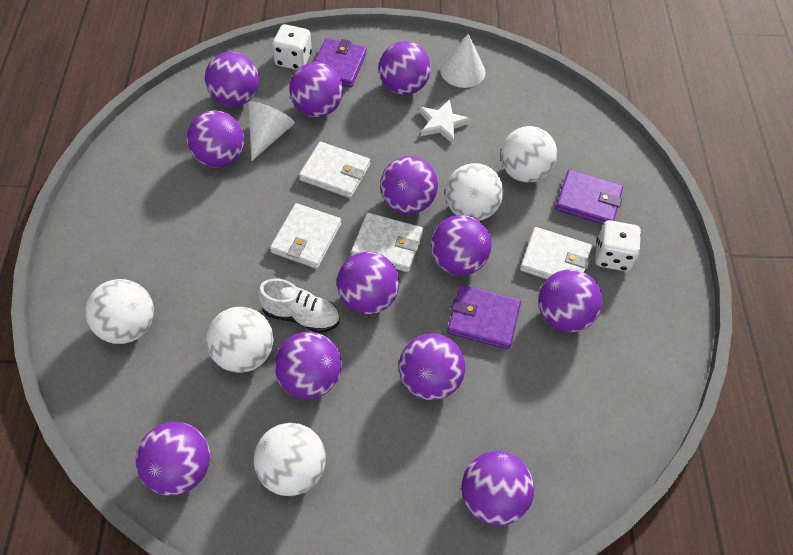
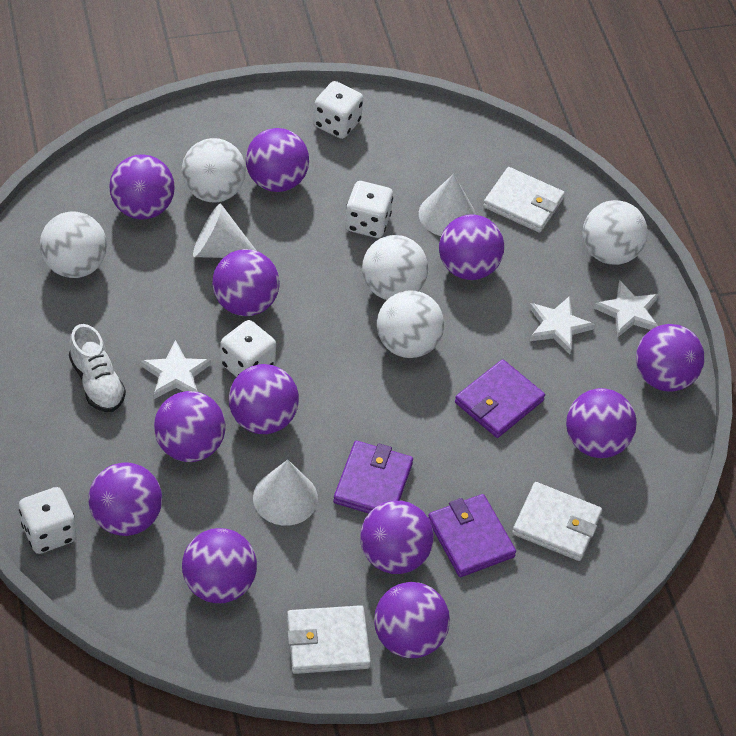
white cone: 2 -> 3
white dice: 2 -> 4
white star: 1 -> 3
white wallet: 4 -> 3

